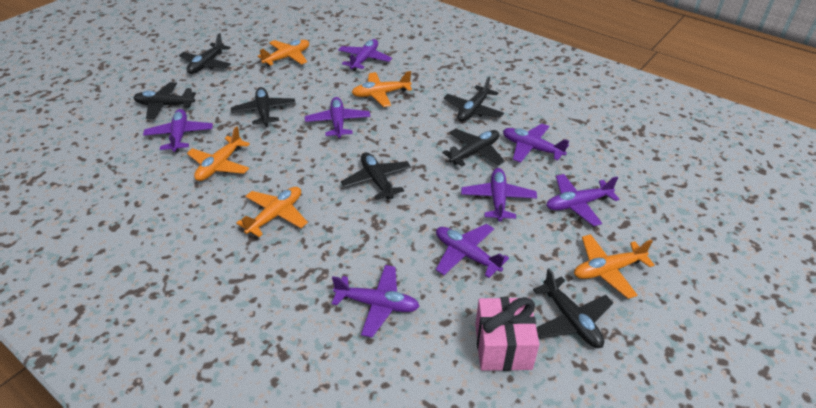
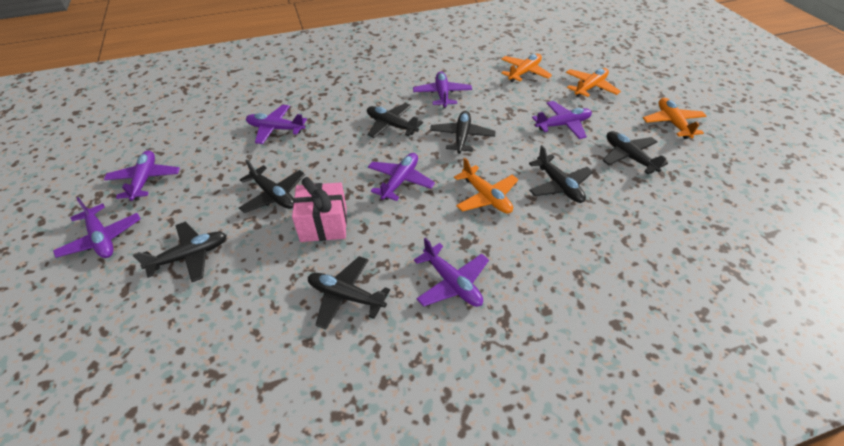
orange plane: 5 -> 4
purple plane: 8 -> 7

